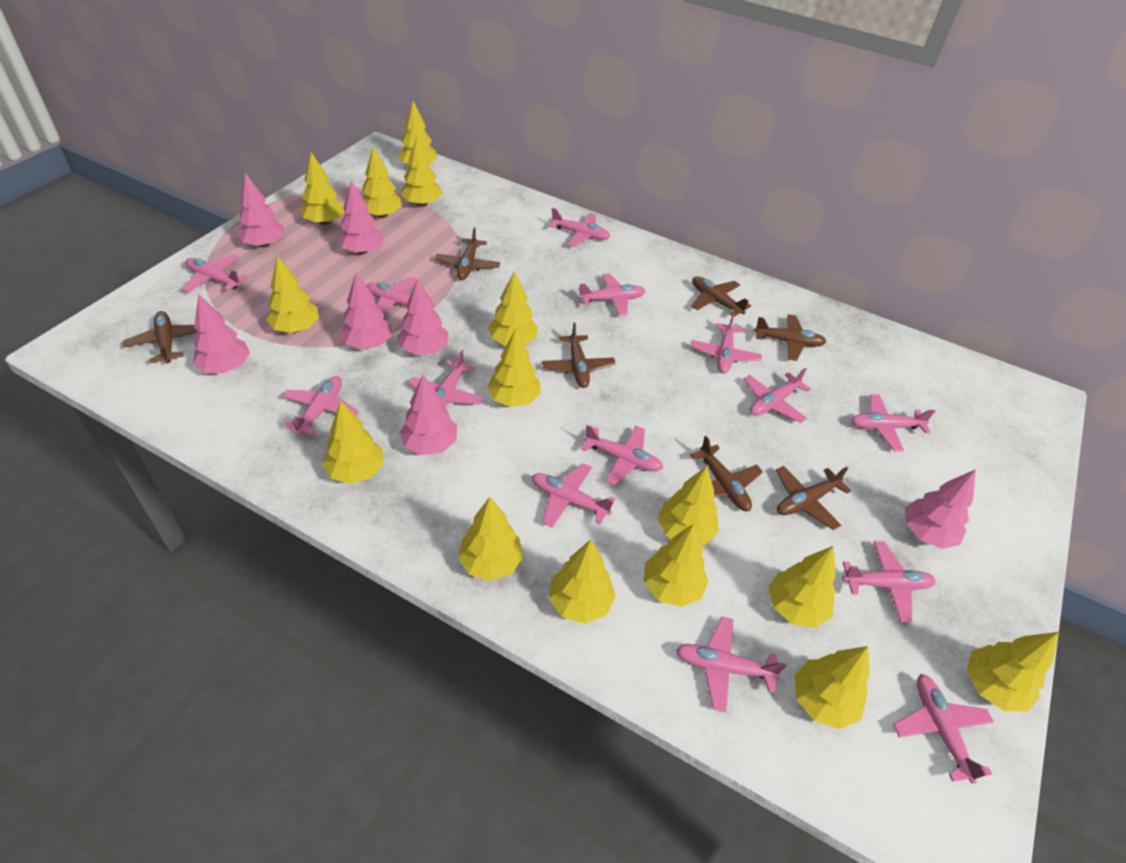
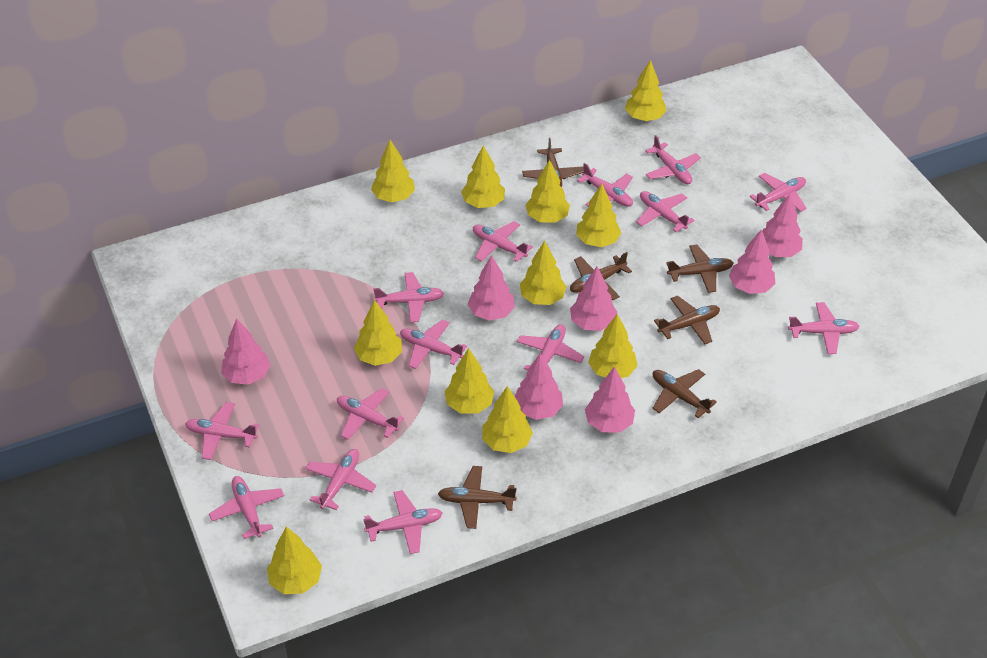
brown plane: 7 -> 6
yellow tree: 15 -> 11

